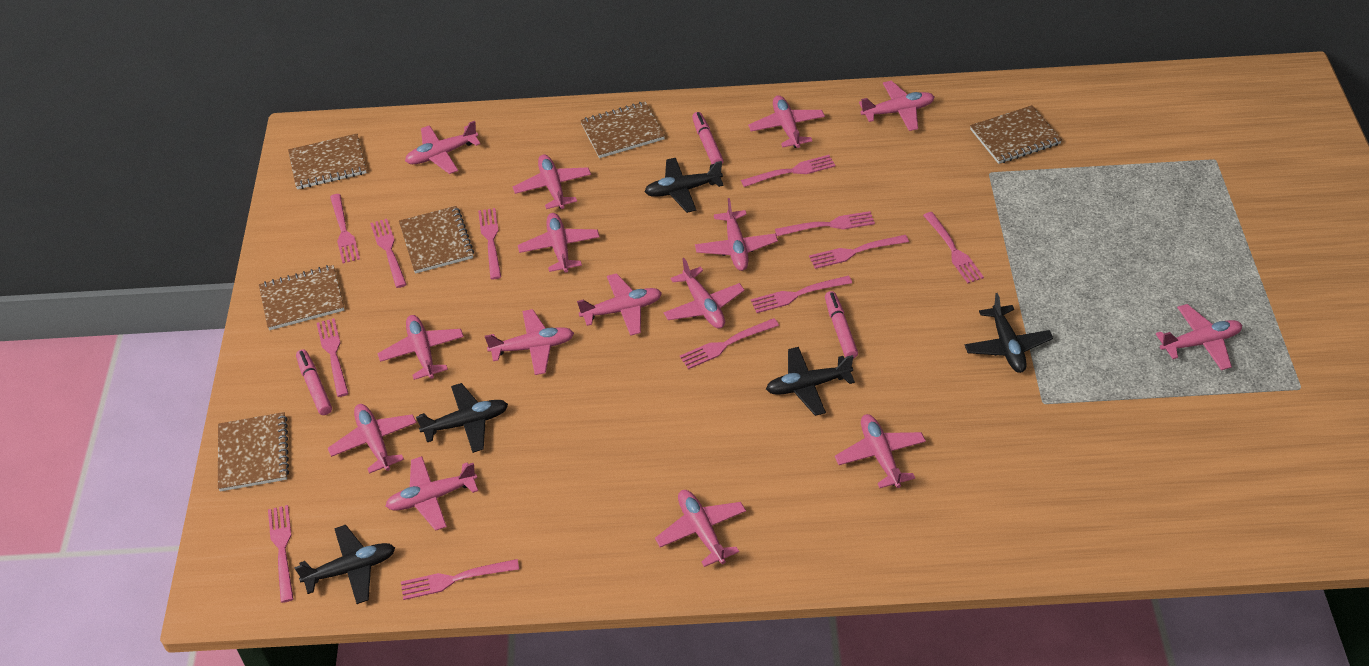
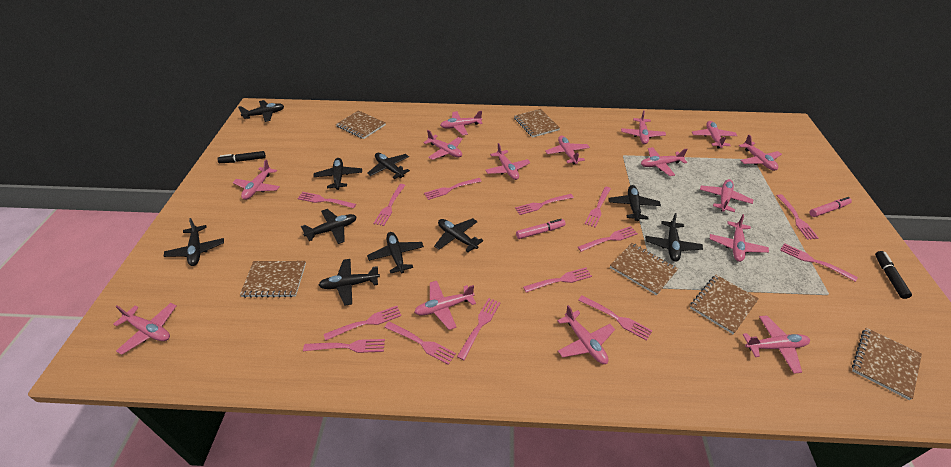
black marker: 0 -> 2
black plane: 5 -> 10
pink fork: 12 -> 14
pink marker: 3 -> 2

